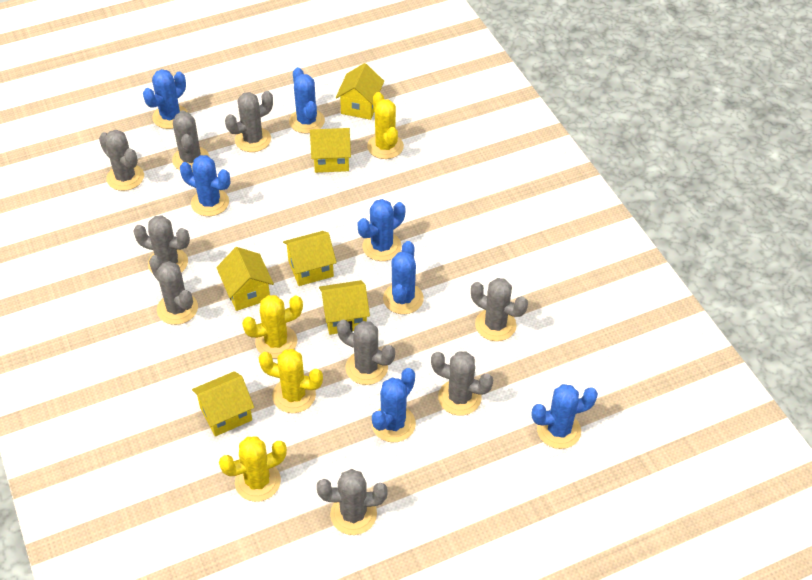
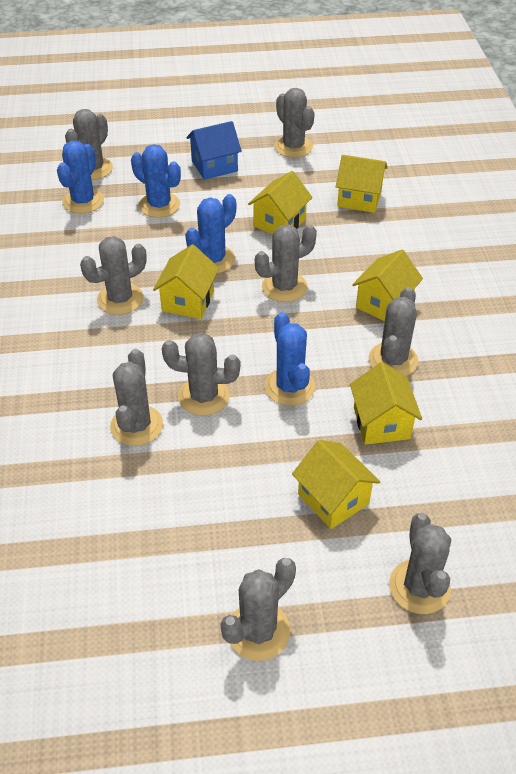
blue cactus: 7 -> 4
blue house: 0 -> 1
yellow cactus: 4 -> 0

